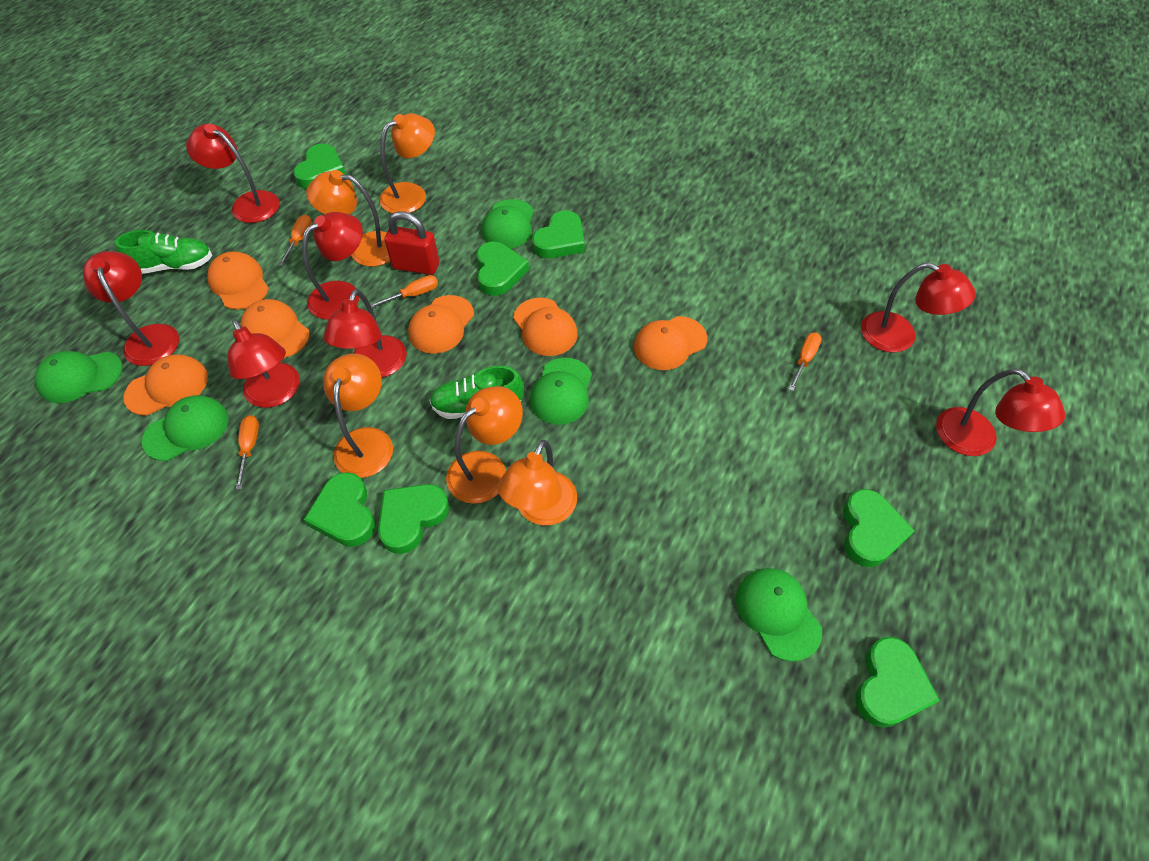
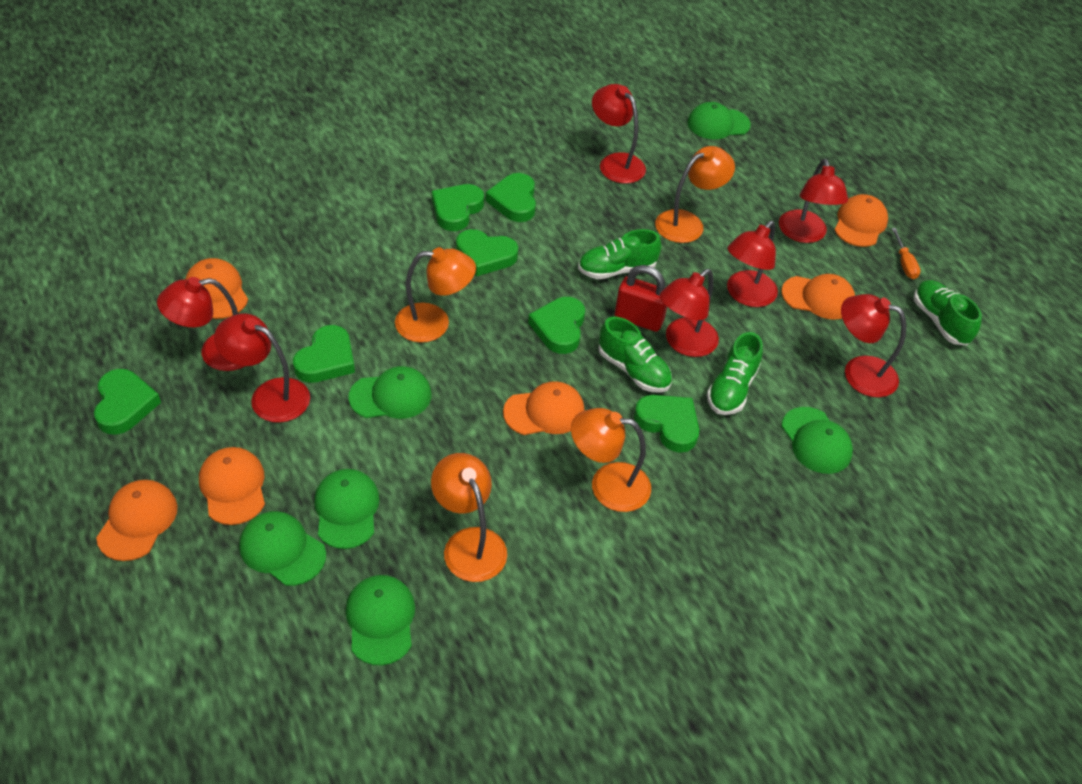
green cap: 5 -> 6
green shoe: 2 -> 4
orange lamp: 5 -> 4
orange screwdriver: 4 -> 1

